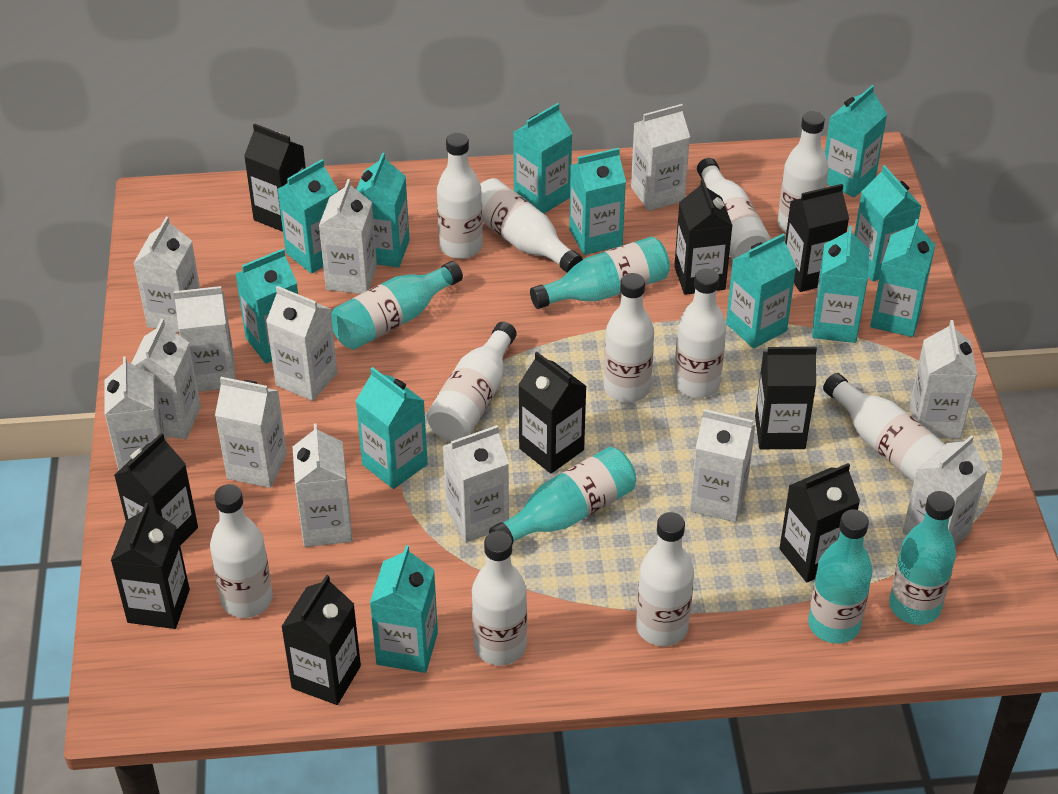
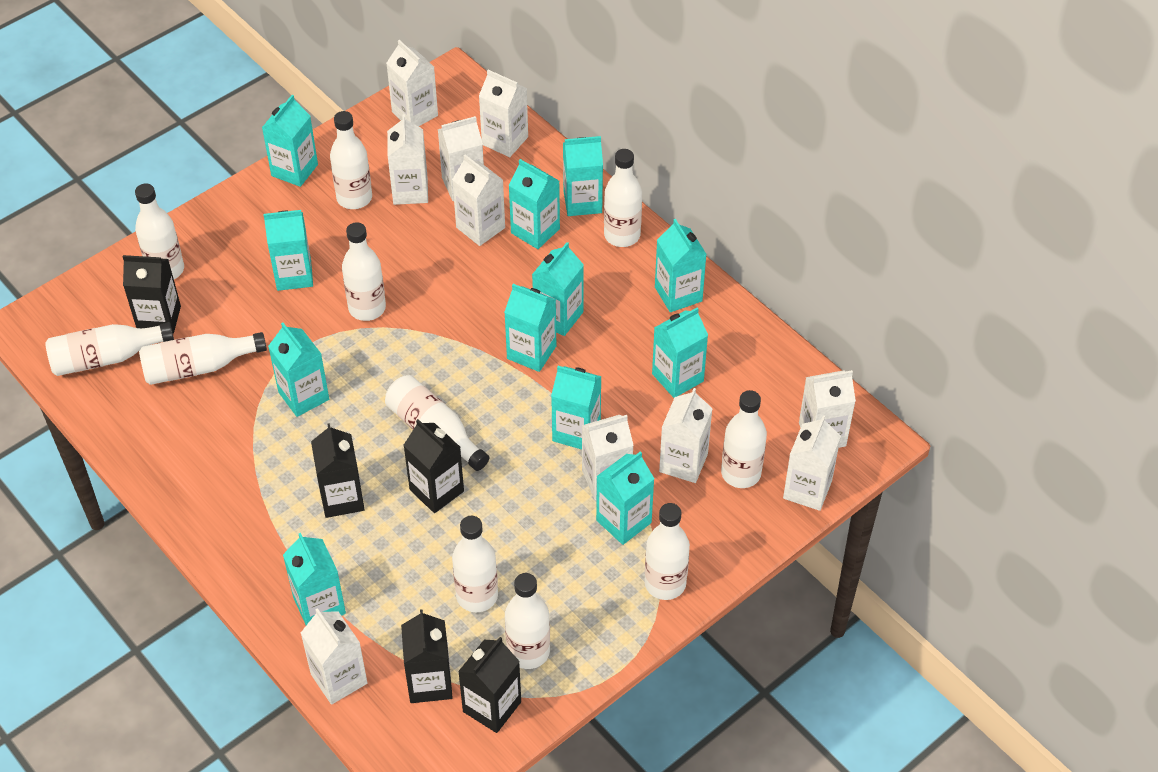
black carton: 9 -> 5
turquoise bottle: 5 -> 0
white carton: 13 -> 10

